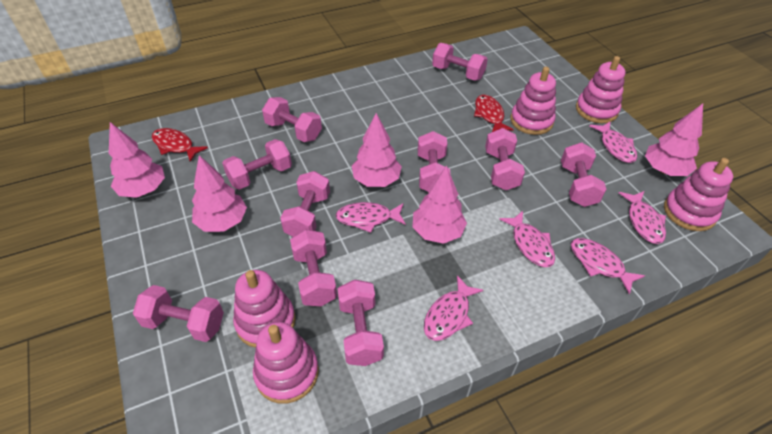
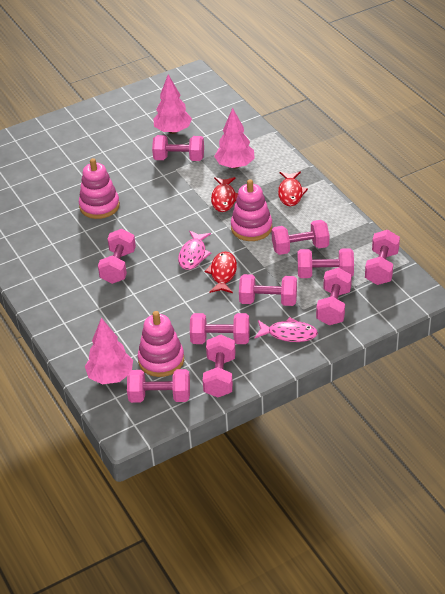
pink fish: 6 -> 2
pink stacking toy: 5 -> 3
pink tree: 5 -> 3
red fish: 2 -> 3

